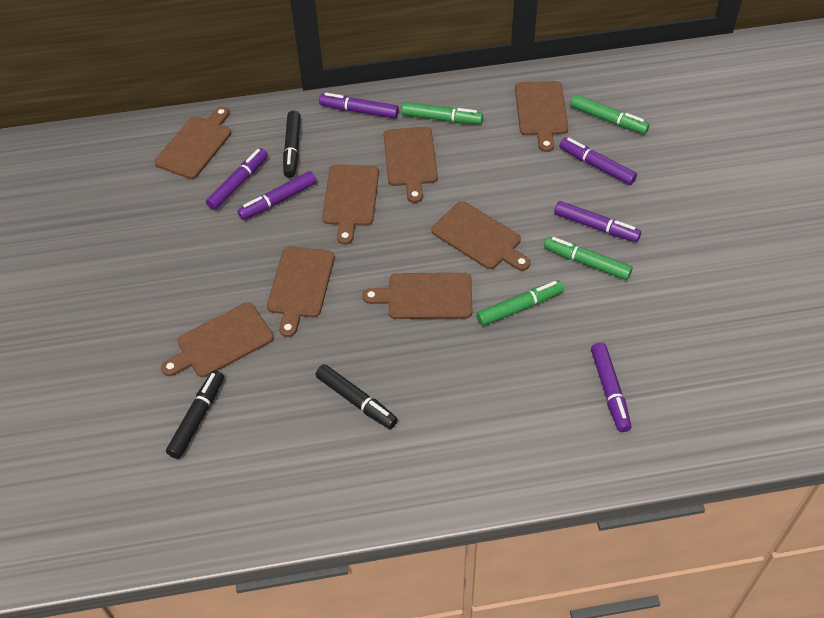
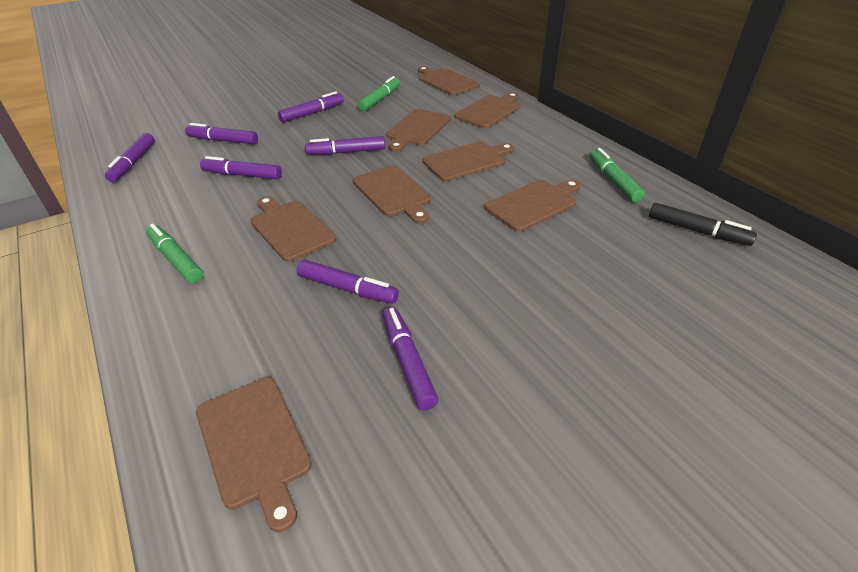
black marker: 3 -> 1
green marker: 4 -> 3
purple marker: 6 -> 7

